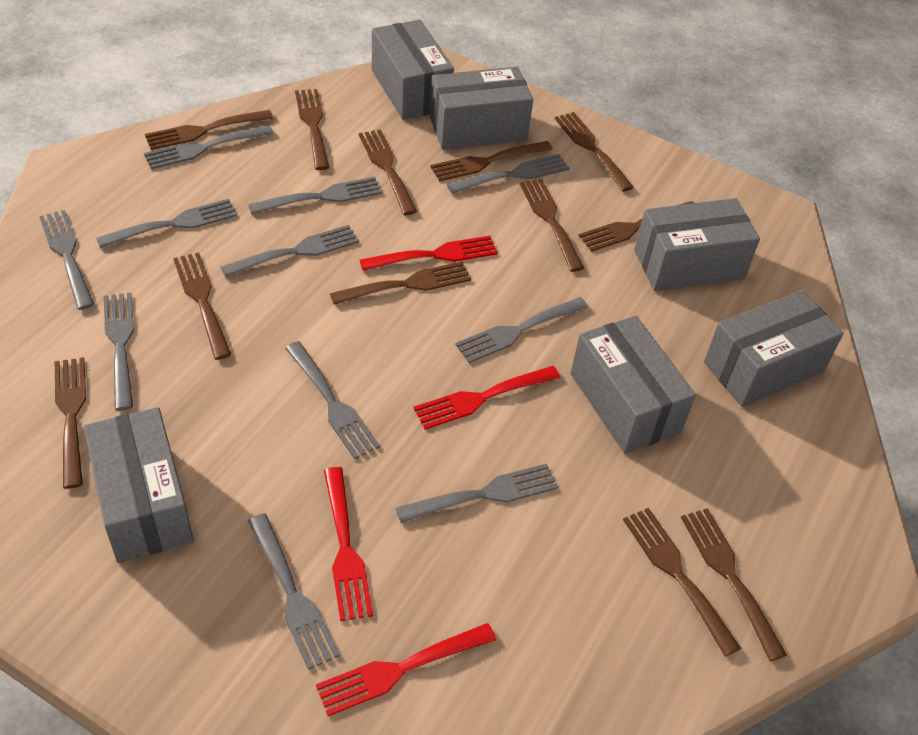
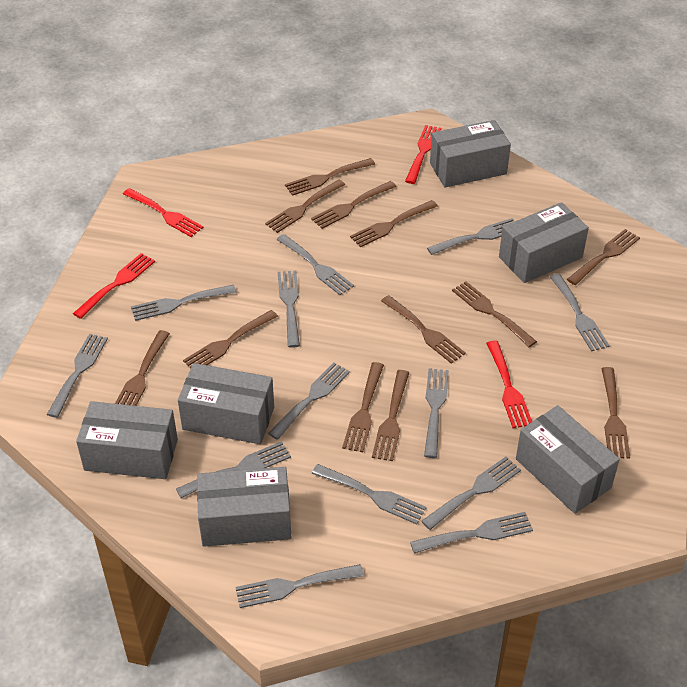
grey fork: 11 -> 13

